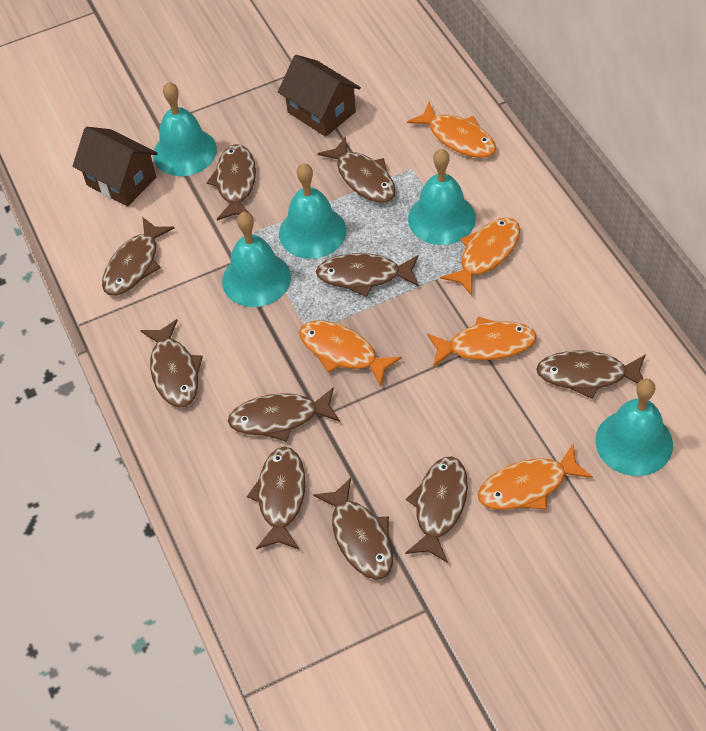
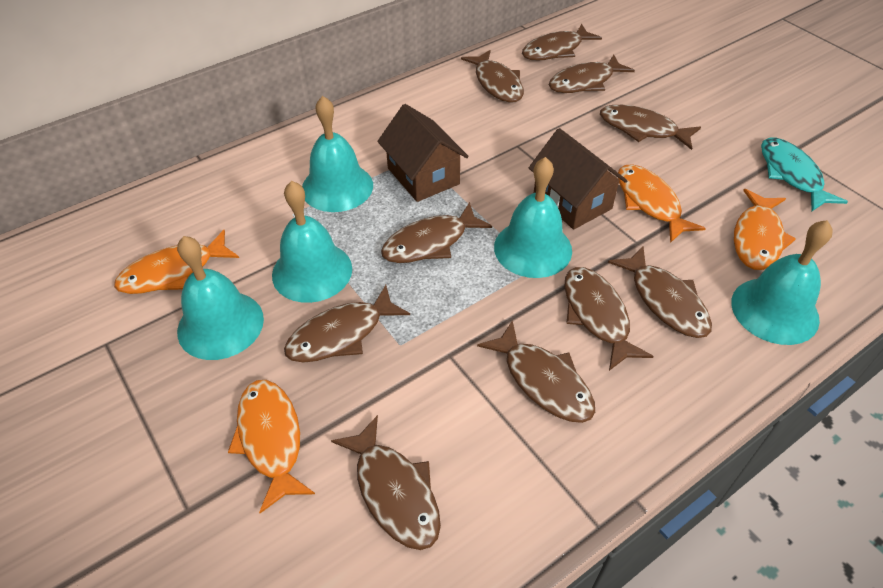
orange fish: 5 -> 4
turquoise fish: 0 -> 1

